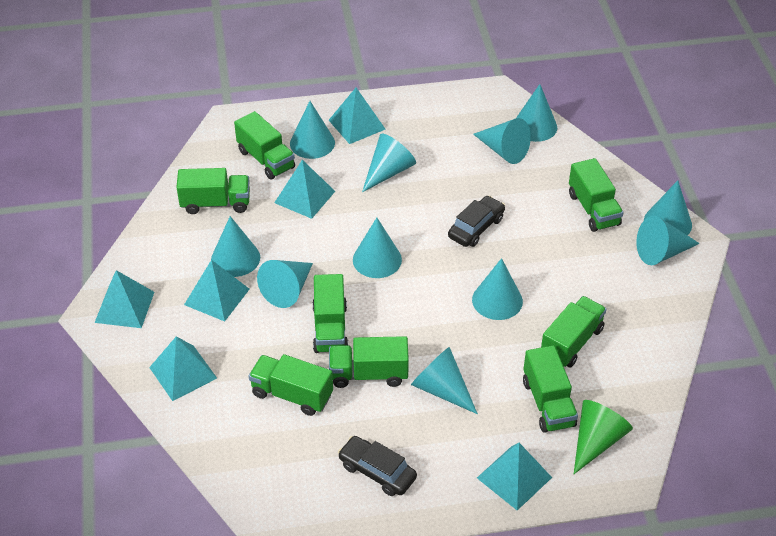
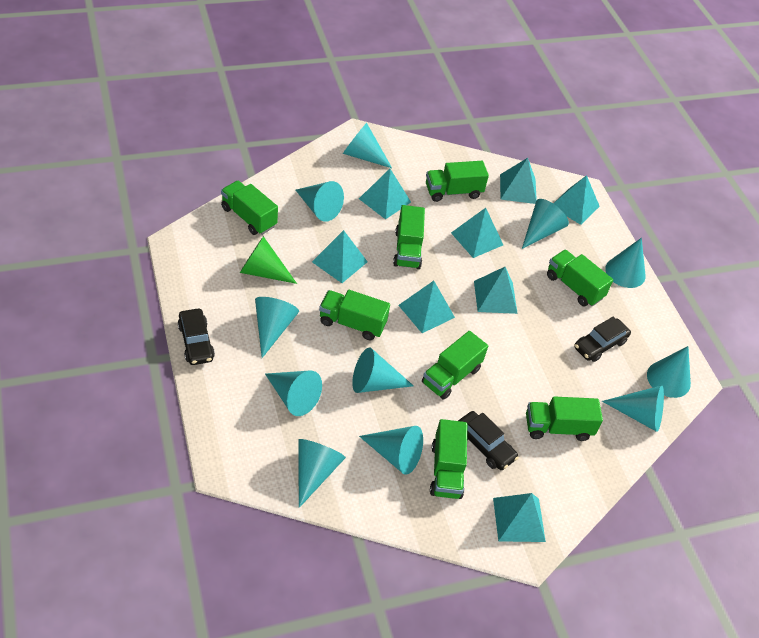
black car: 2 -> 3
turquoise pyramid: 6 -> 8

